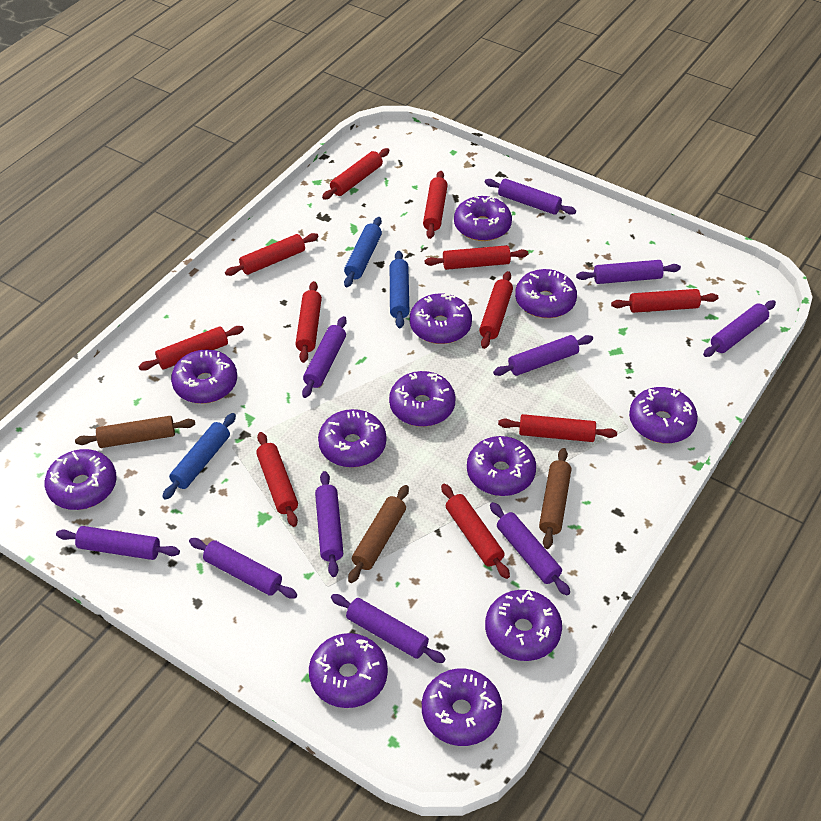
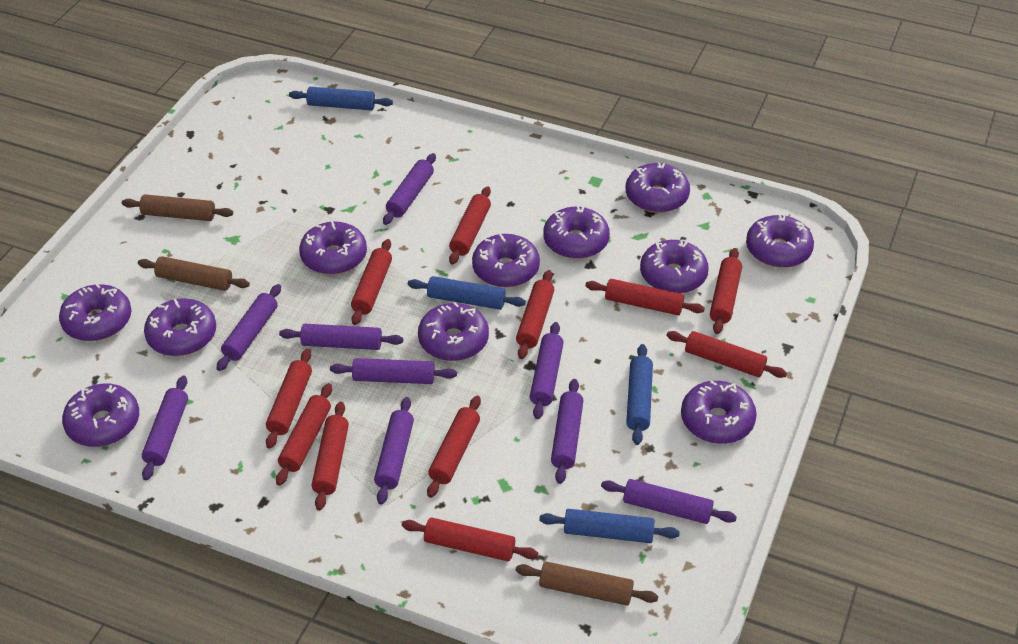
blue rolling pin: 3 -> 4
purple donut: 12 -> 11
purple rolling pin: 10 -> 9

